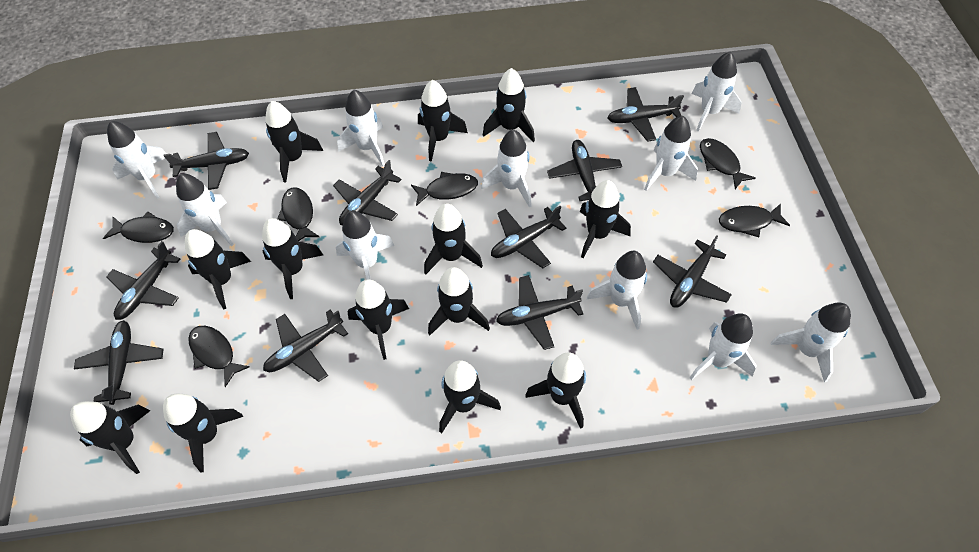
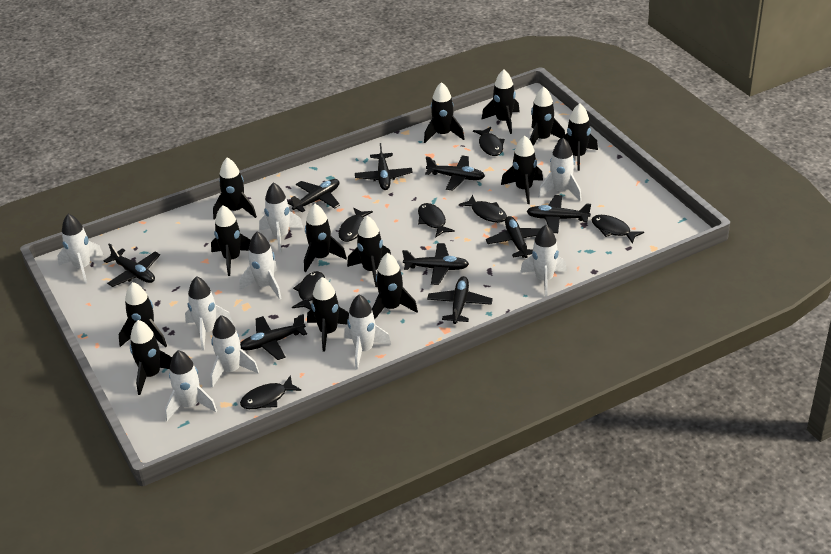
black fish: 6 -> 7
black plane: 10 -> 9
white rocket: 10 -> 9

